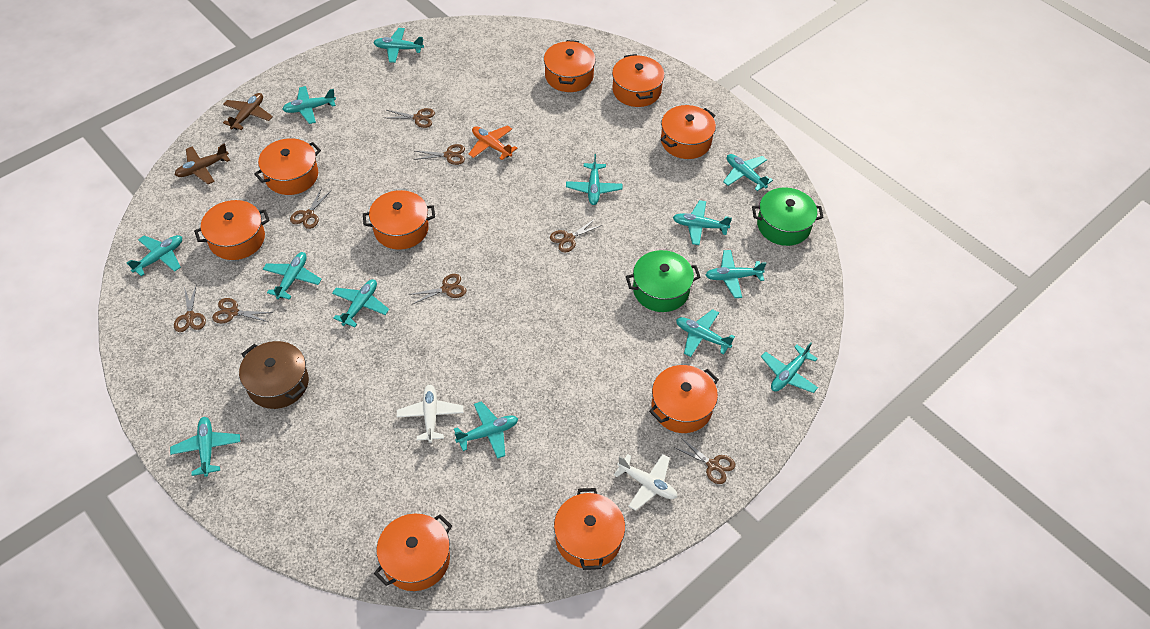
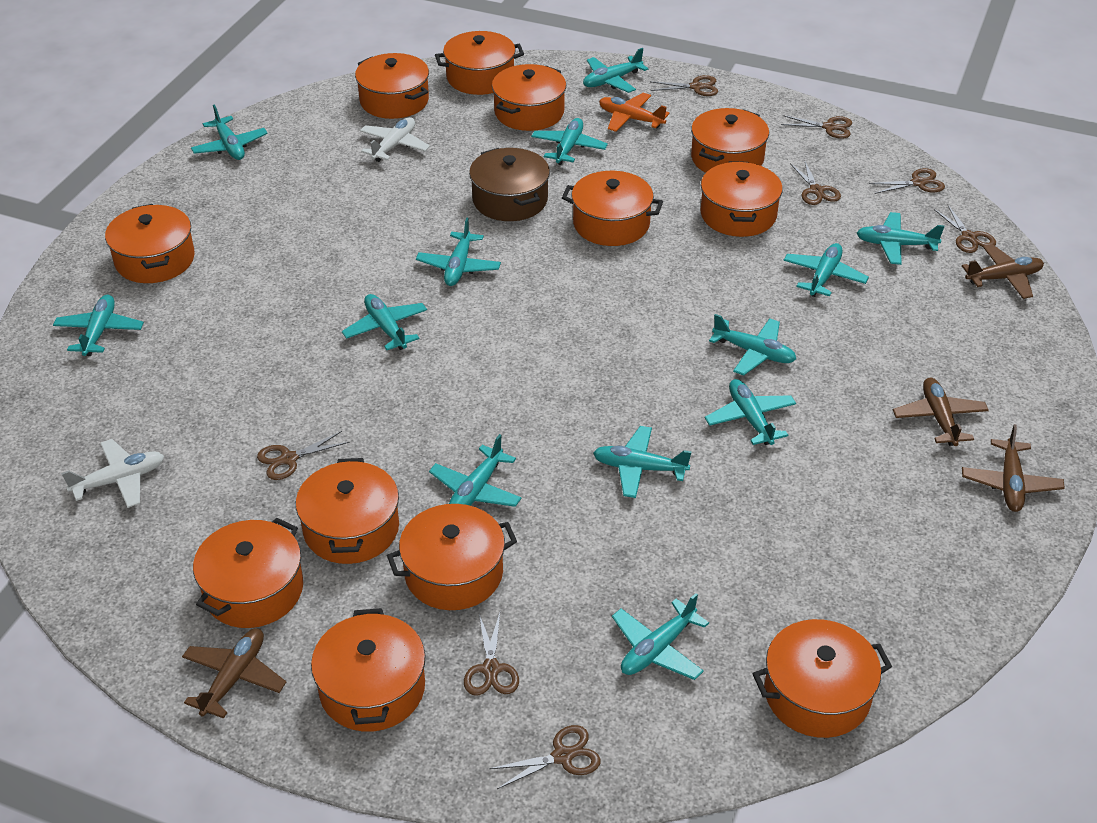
brown plane: 2 -> 4
green pot: 2 -> 0
orange pot: 9 -> 12

